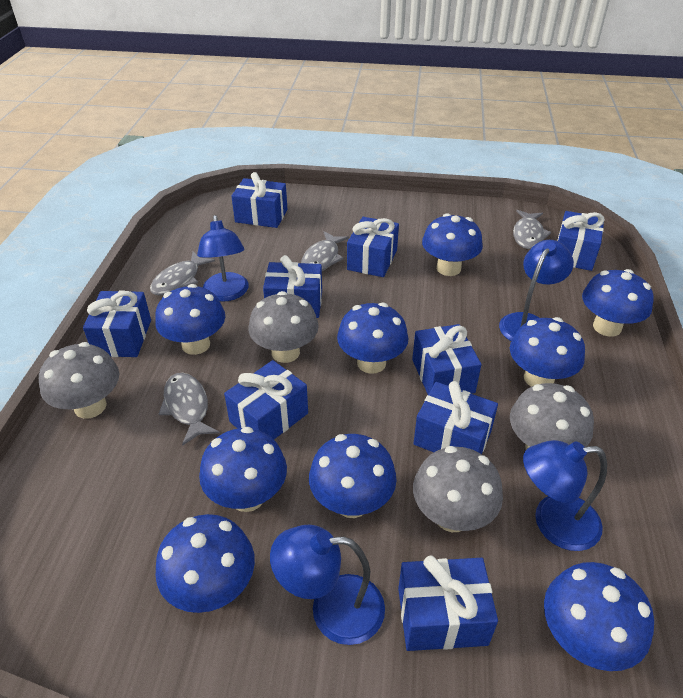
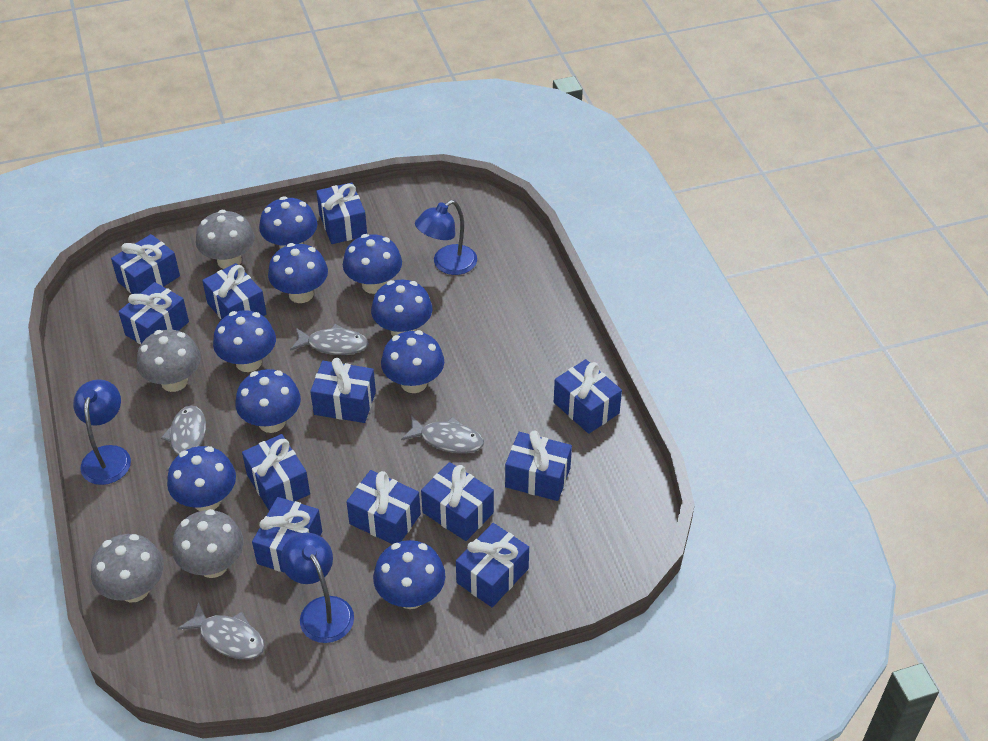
blue gift: 9 -> 12
blue lamp: 4 -> 3

